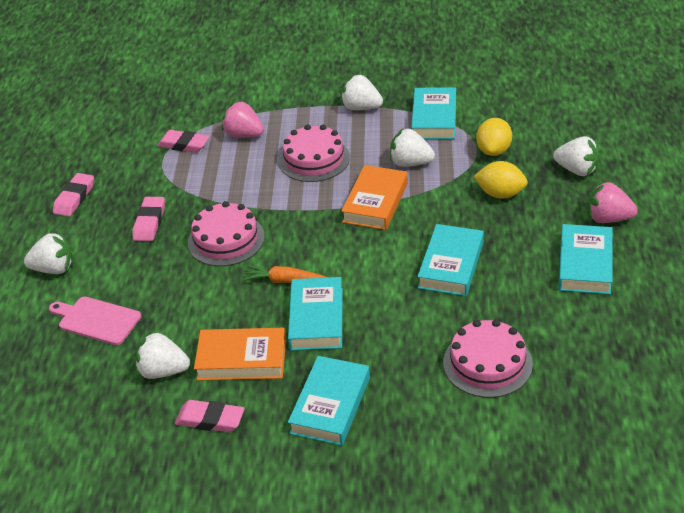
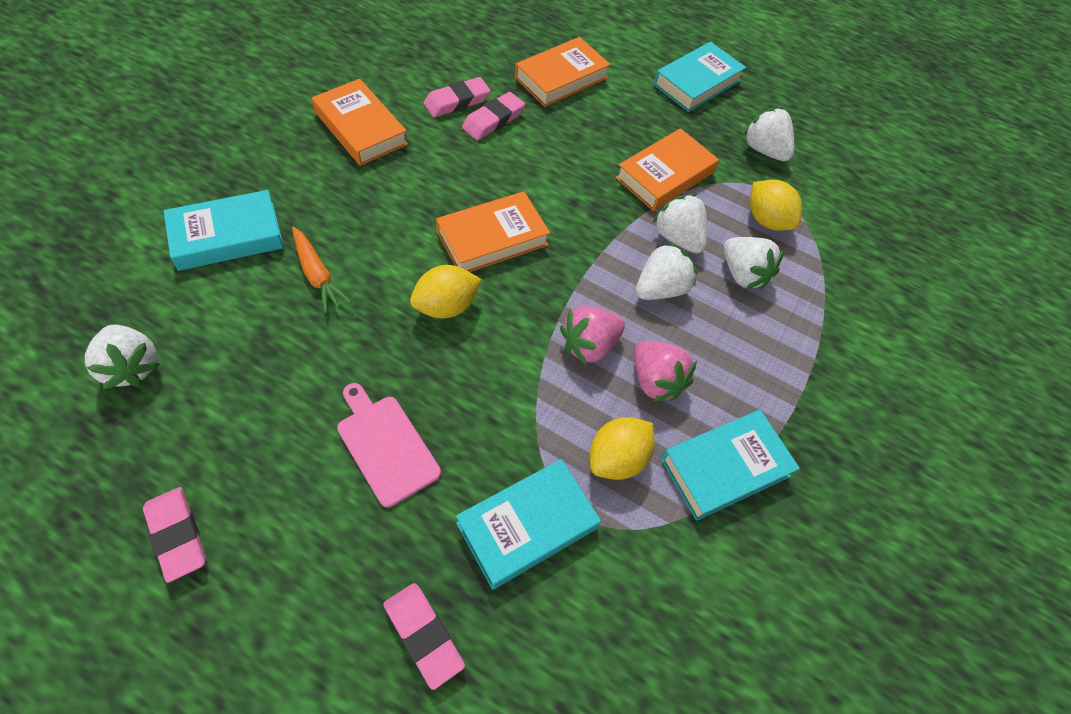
orange book: 2 -> 4
pink cake: 3 -> 0
turquoise book: 5 -> 4
yellow lemon: 2 -> 3

